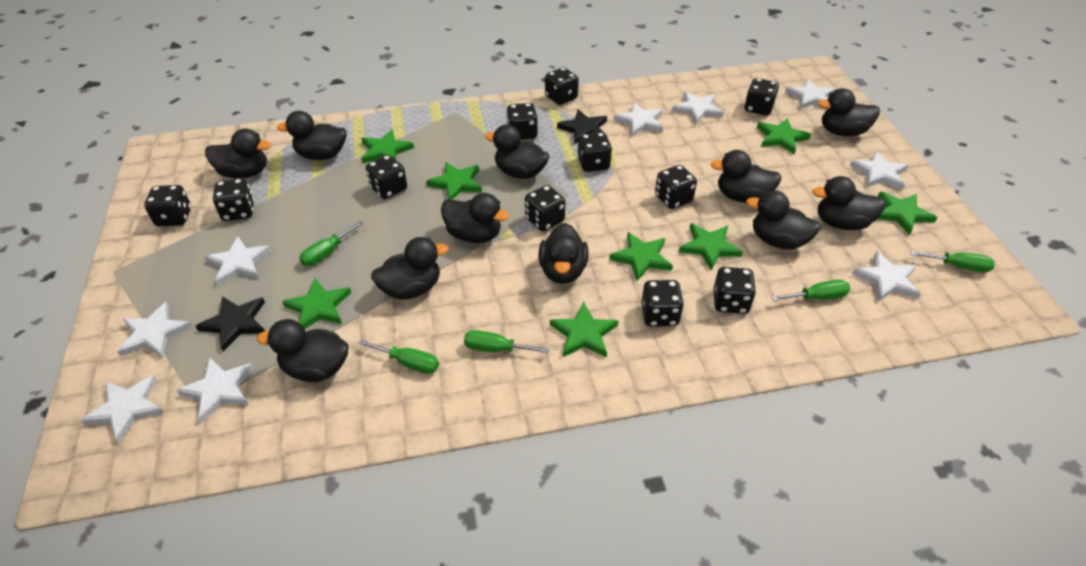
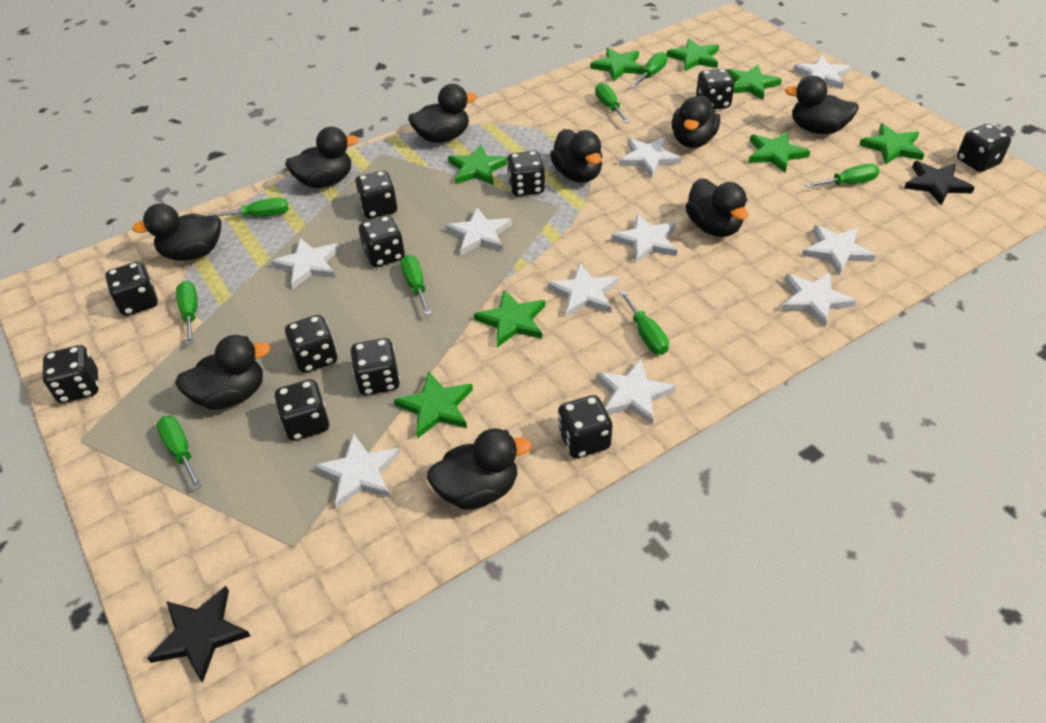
black duck: 11 -> 9
green screwdriver: 5 -> 8
white star: 9 -> 10

